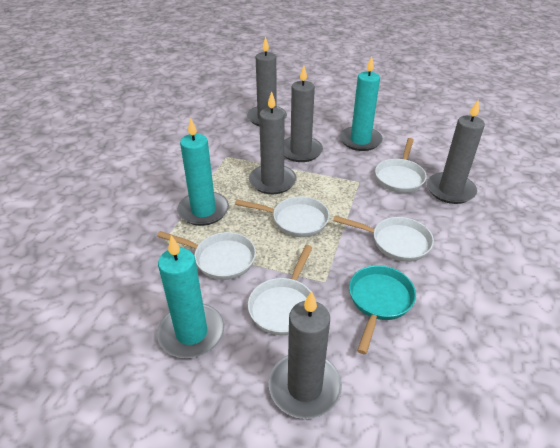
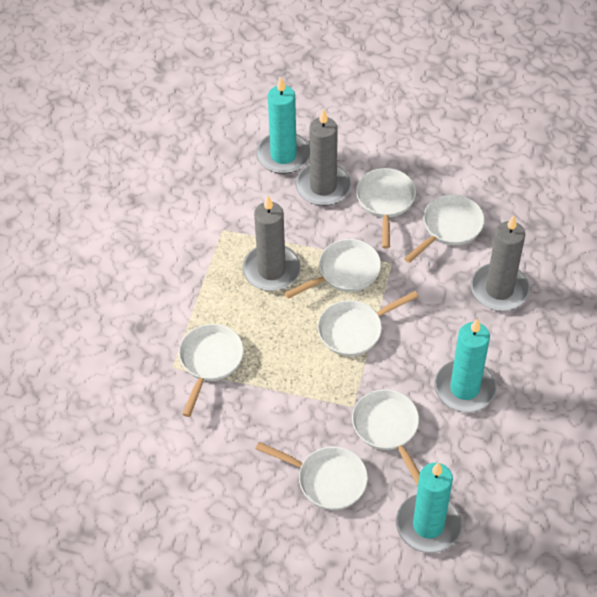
grey candle: 5 -> 3
turquoise pan: 1 -> 0
white pan: 5 -> 7

